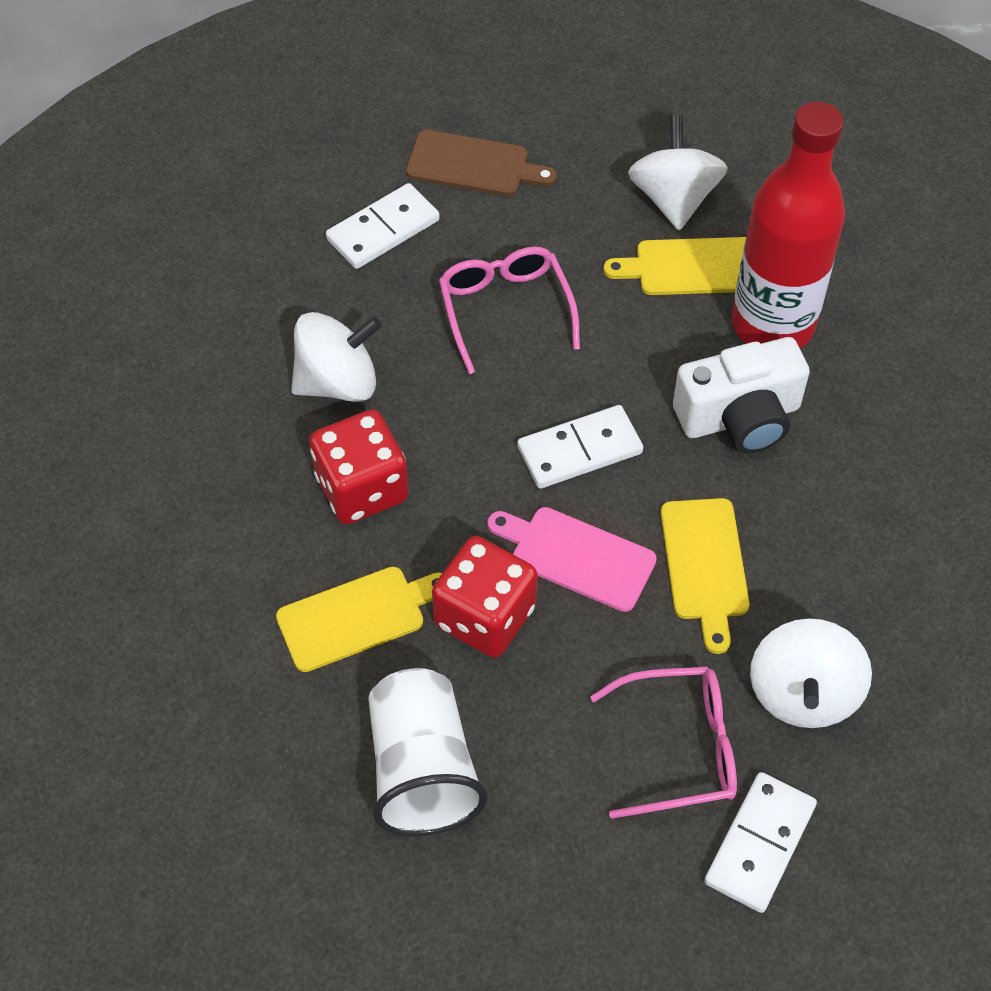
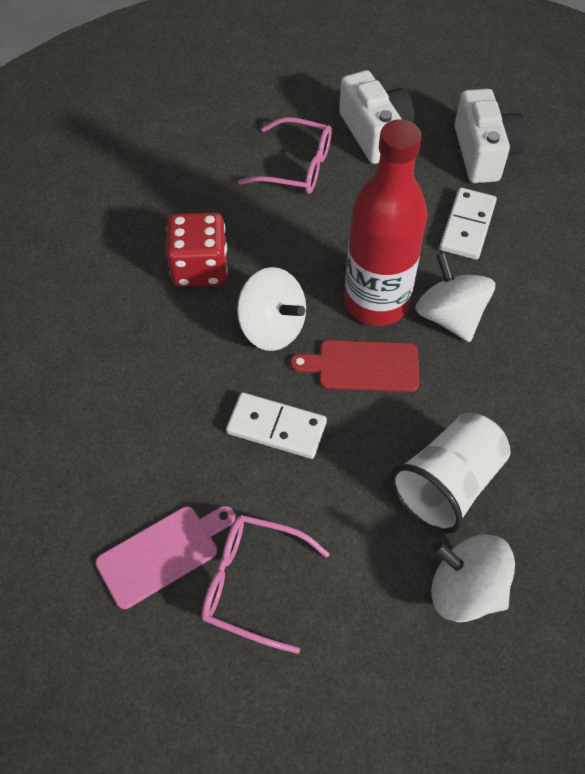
brown cutting board: 1 -> 0
red cutting board: 0 -> 1
red dice: 2 -> 1
white camera: 1 -> 2
white domino: 3 -> 2
yellow cutting board: 3 -> 0

